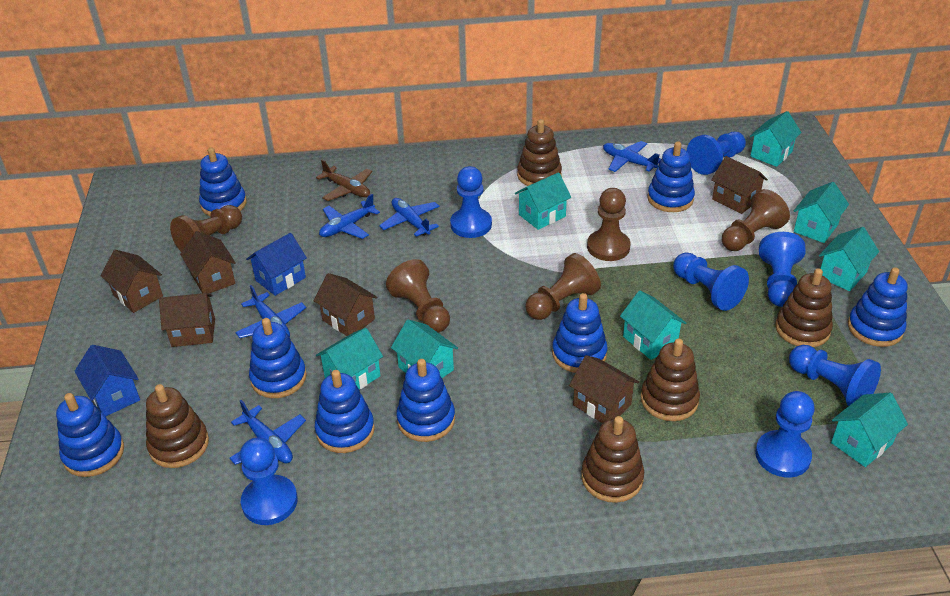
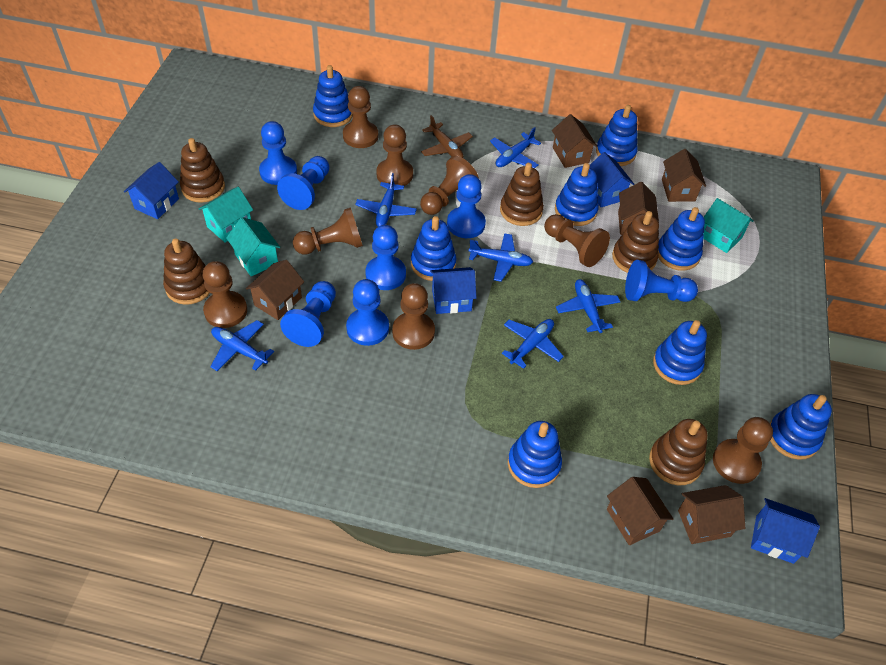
blue house: 2 -> 4
blue plane: 5 -> 6
brown pawn: 5 -> 8
turquoise house: 8 -> 3

